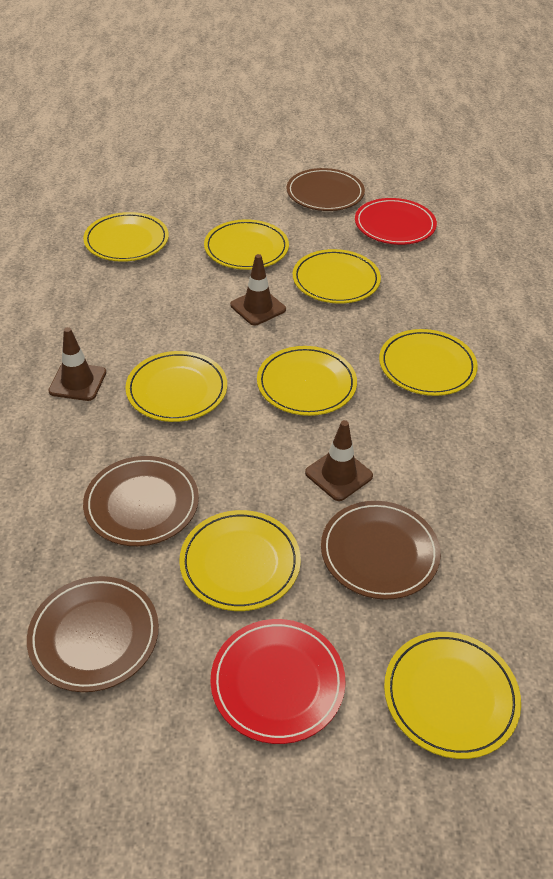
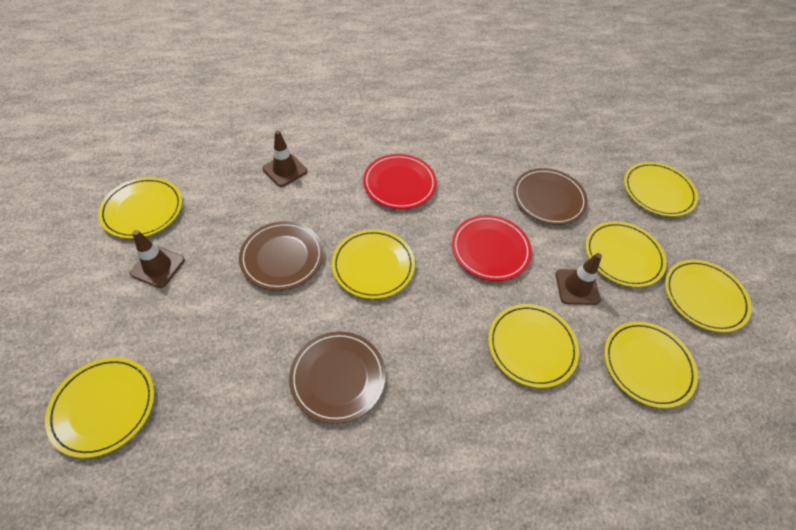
brown plate: 4 -> 3

